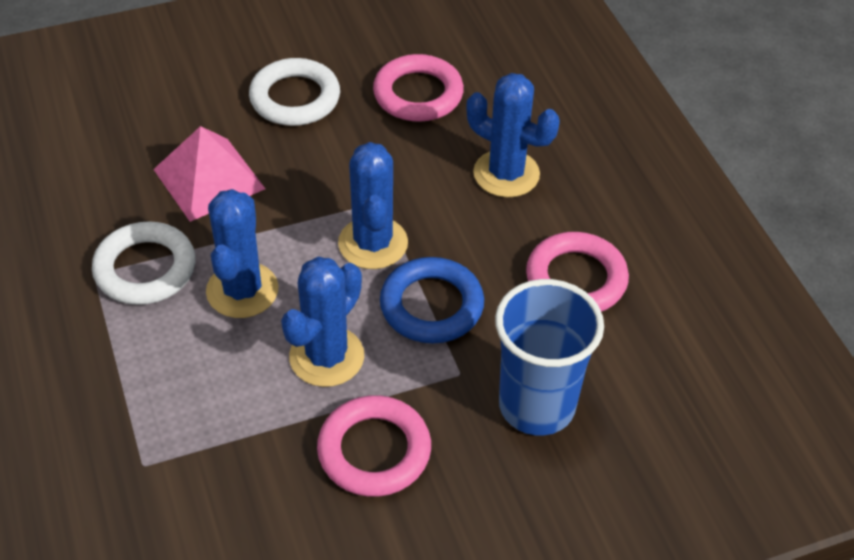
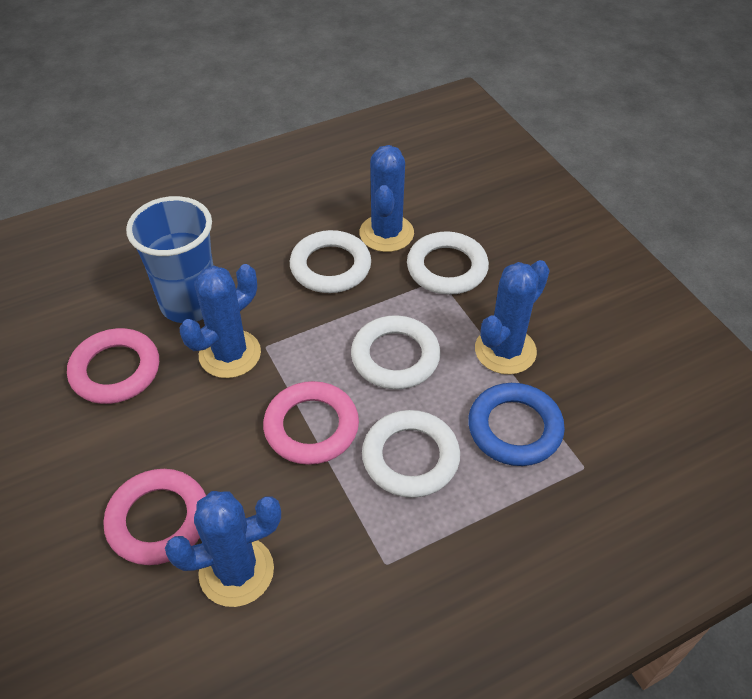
pink pyramid: 1 -> 0
white ring: 2 -> 4

